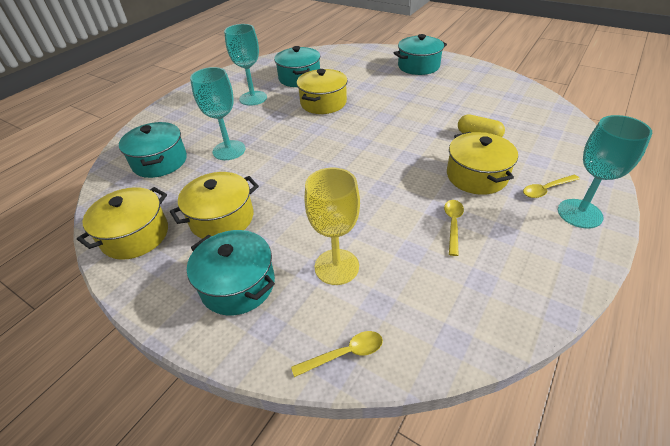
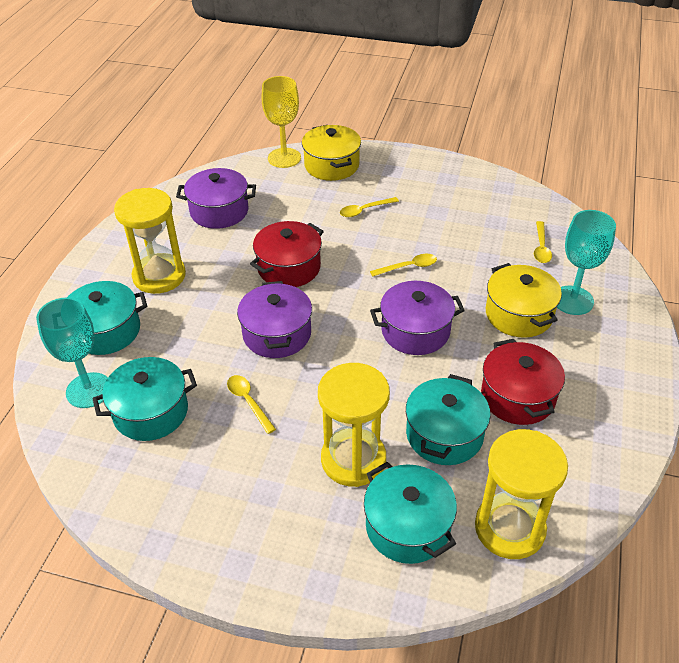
purple pot: 0 -> 3
red pot: 0 -> 2
turquoise goblet: 3 -> 2
yellow capsule: 1 -> 0
yellow hourglass: 0 -> 3
yellow pot: 4 -> 2
yellow spoon: 3 -> 4

